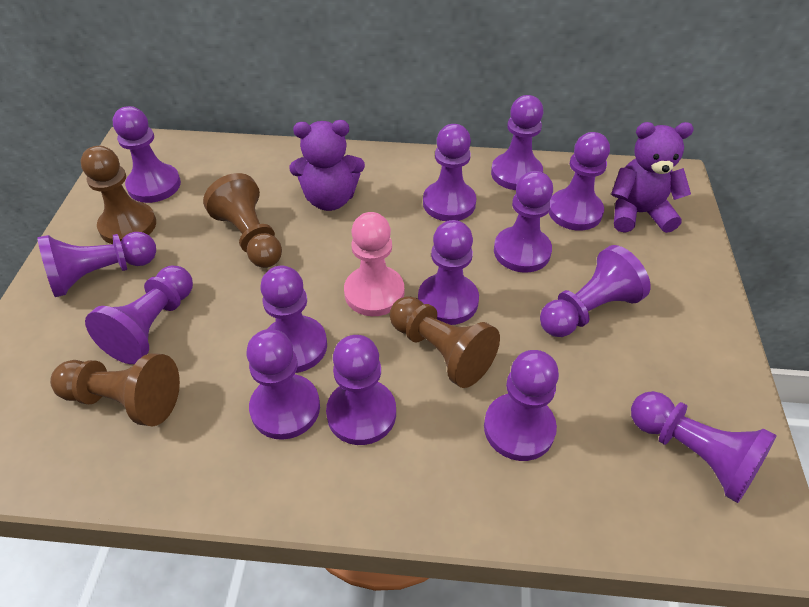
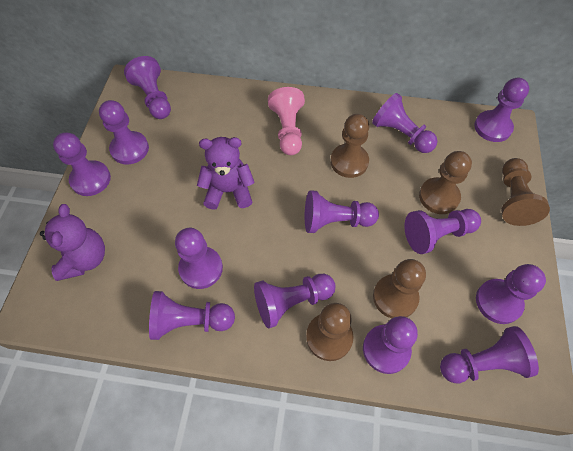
brown pawn: 4 -> 5
purple pawn: 14 -> 13

